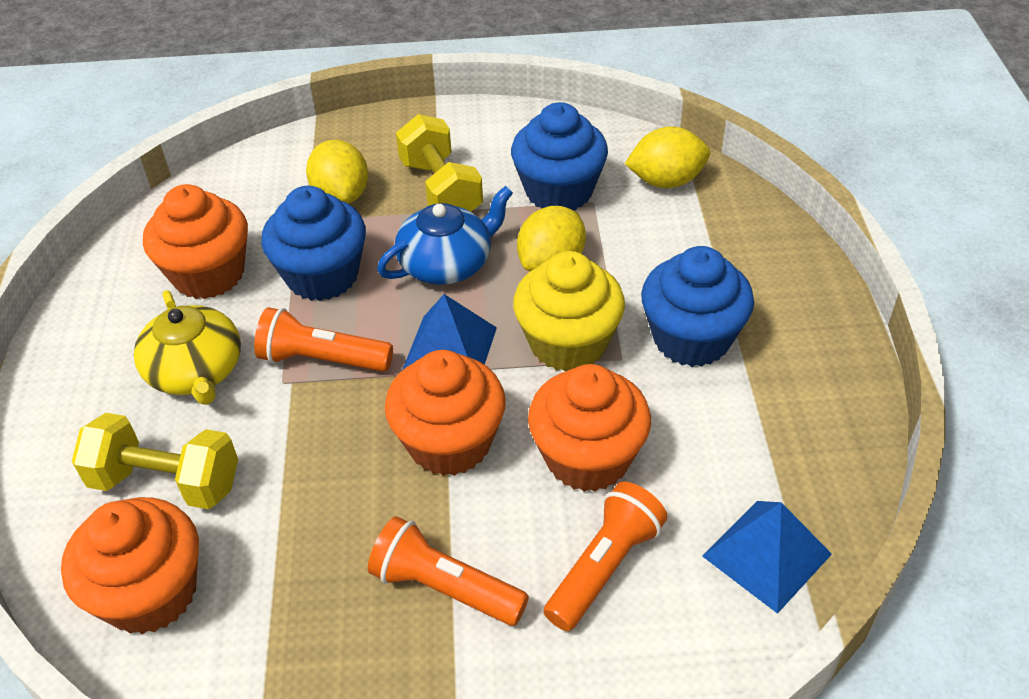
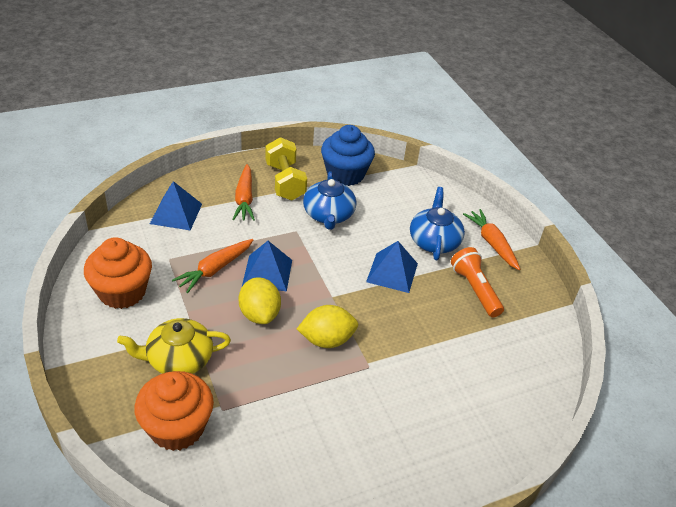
blue cupcake: 3 -> 1
blue pyramid: 2 -> 3
blue teapot: 1 -> 2
orange carrot: 0 -> 3
orange cupcake: 4 -> 2
orange flashlight: 3 -> 1
yellow cupcake: 1 -> 0
yellow dumbbell: 2 -> 1
yellow lemon: 3 -> 2

